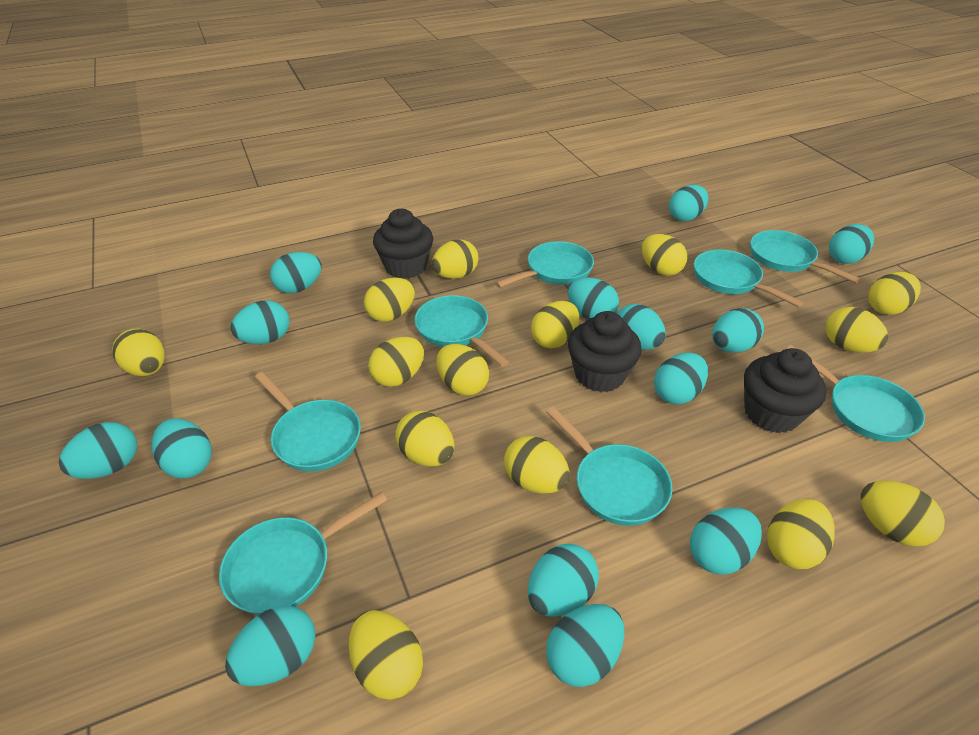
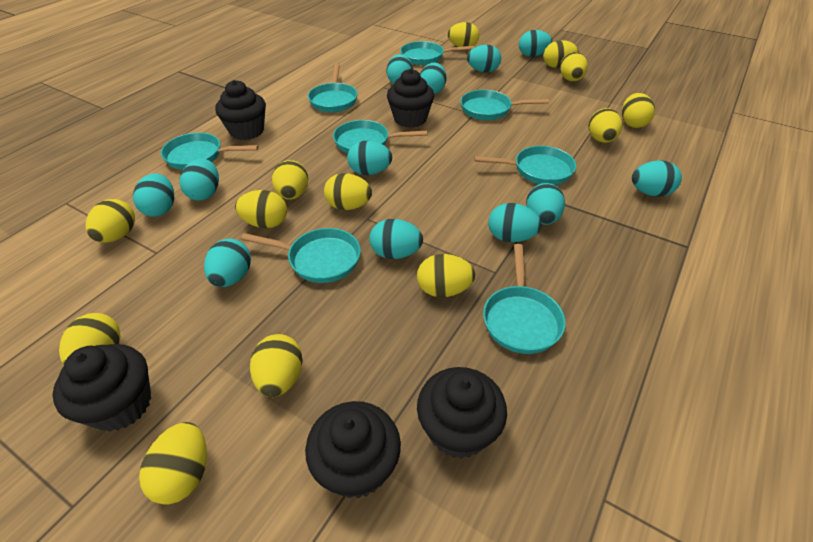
black cupcake: 3 -> 5
turquoise egg: 14 -> 12
yellow egg: 14 -> 13

